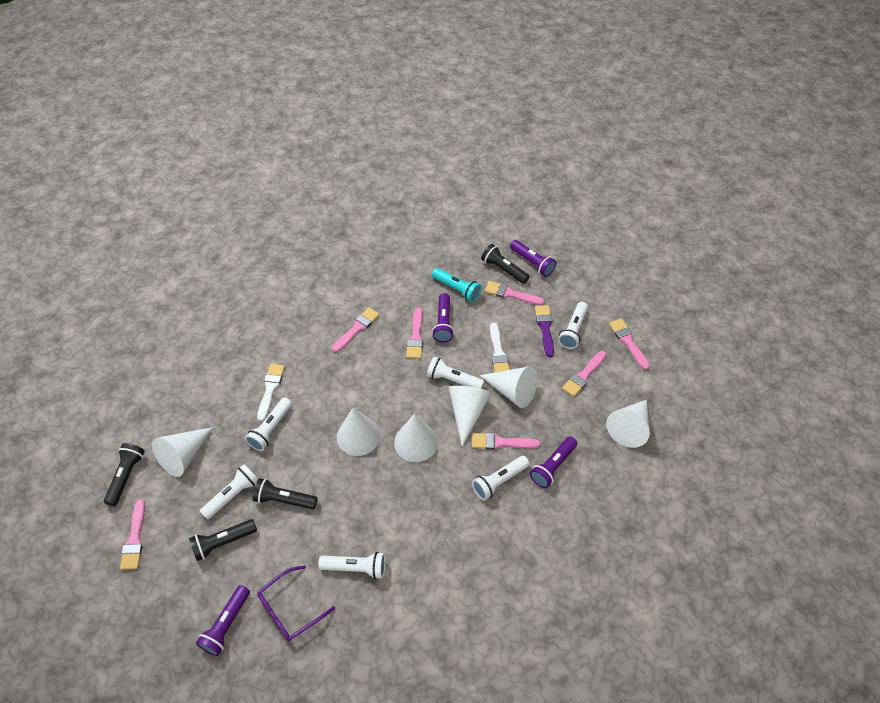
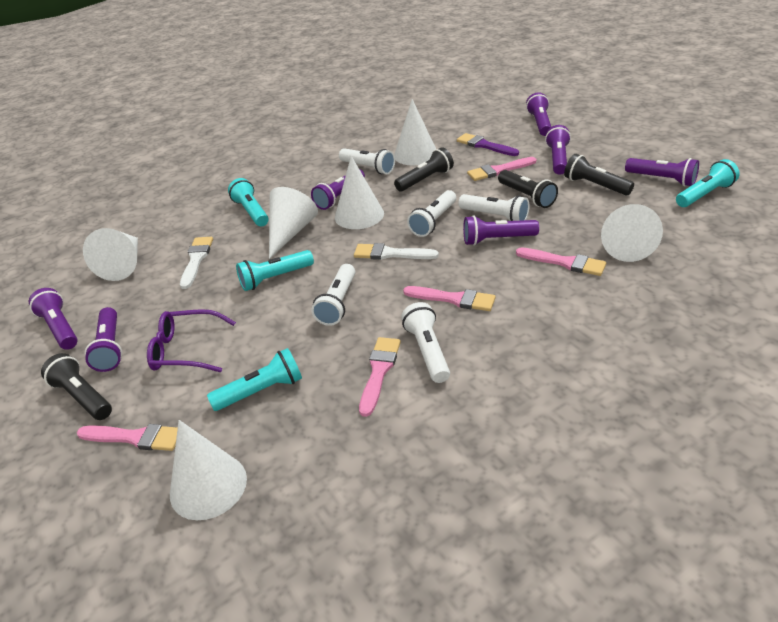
pink brush: 7 -> 5
purple flashlight: 4 -> 7
turquoise flashlight: 1 -> 4
white flashlight: 6 -> 5

